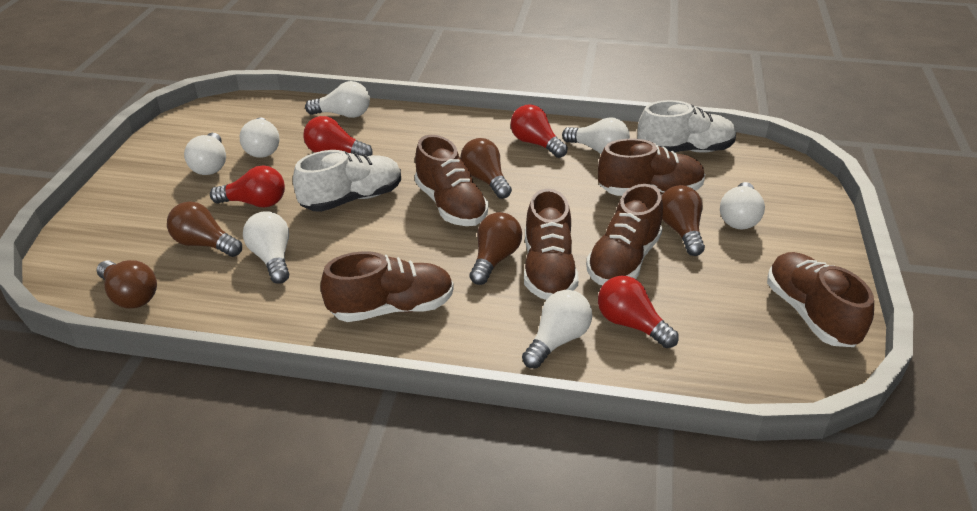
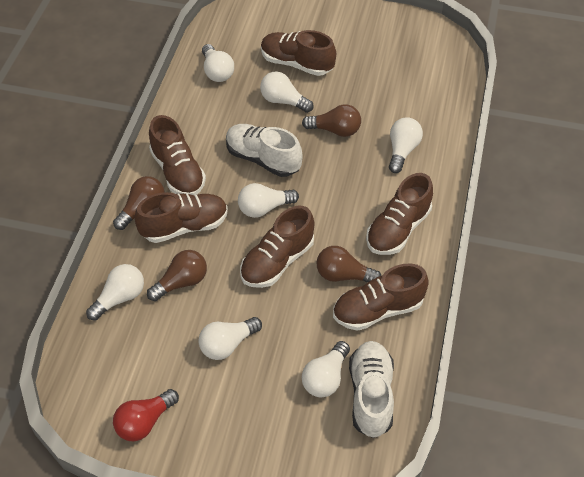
brown light bulb: 5 -> 4
red light bulb: 4 -> 1

